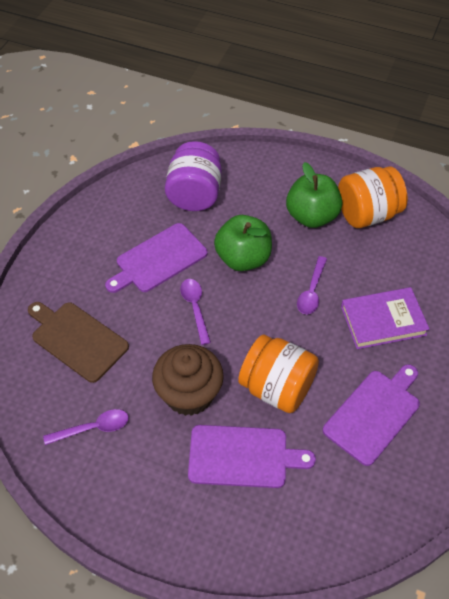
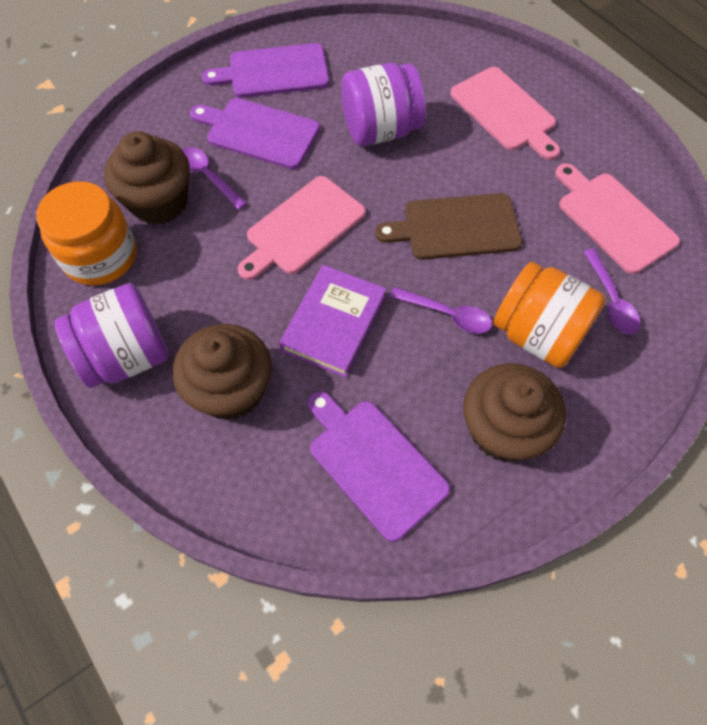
brown cupcake: 1 -> 3
green apple: 2 -> 0
pink cutting board: 0 -> 3
purple jar: 1 -> 2

